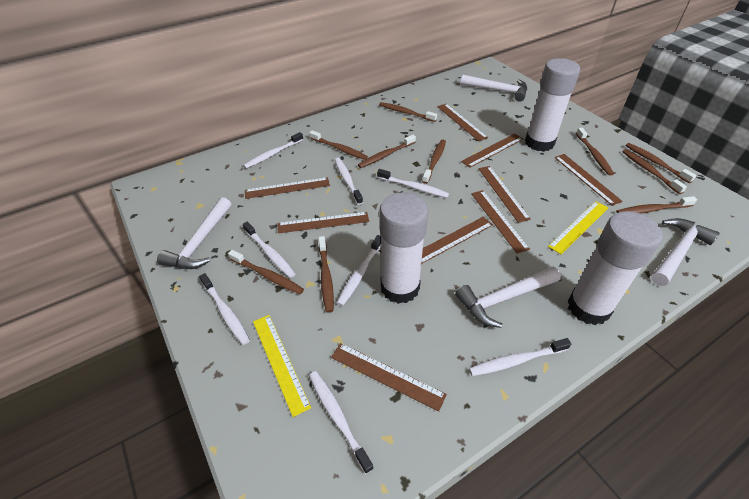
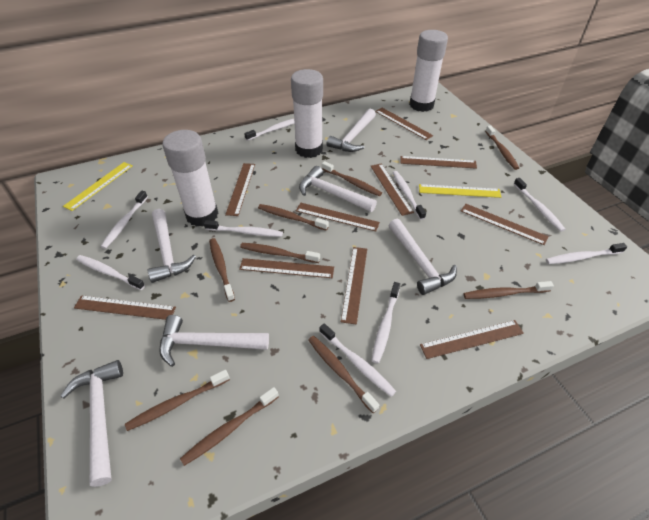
brown ruler: 9 -> 10
brown toothbrush: 10 -> 9
white hammer: 4 -> 6
white toothbrush: 8 -> 9

